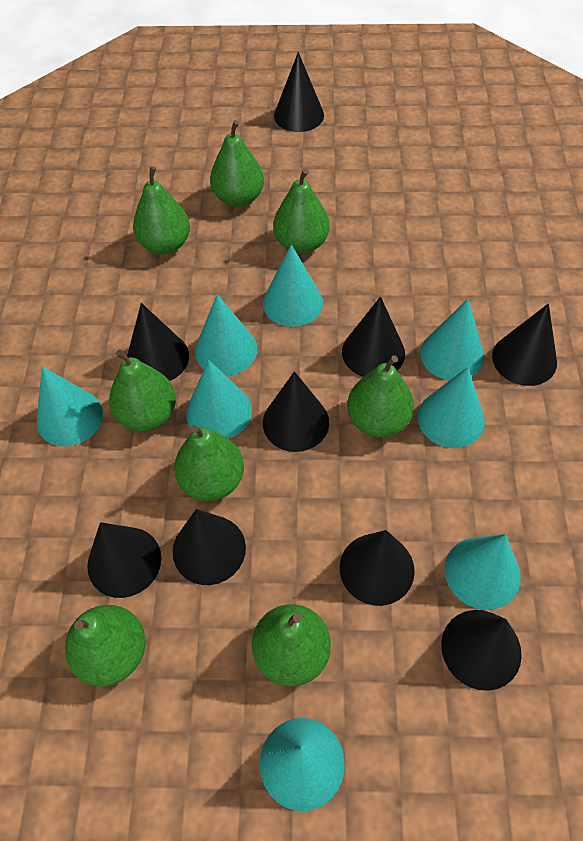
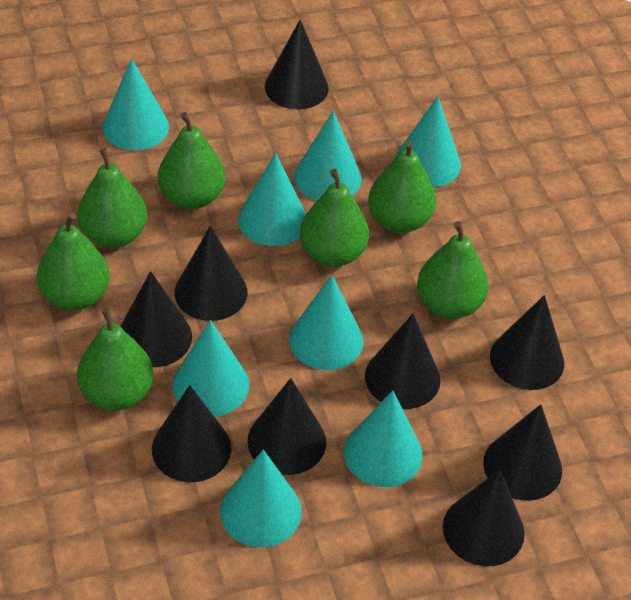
green pear: 8 -> 7

